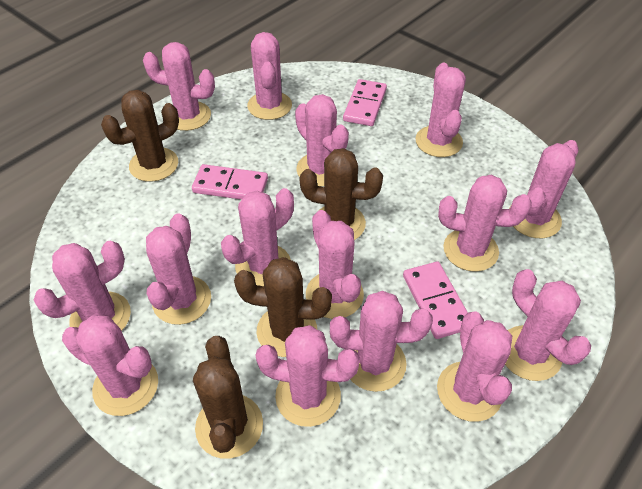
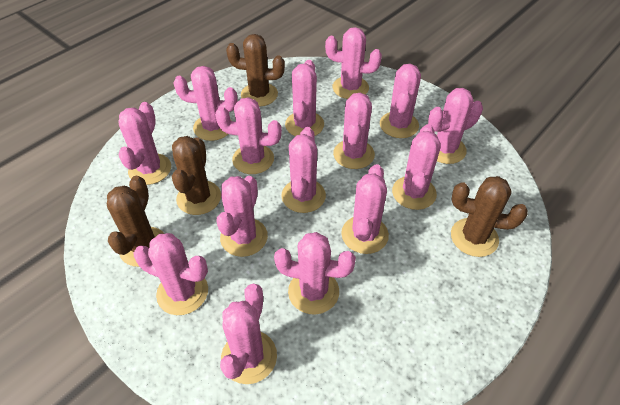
pink domino: 3 -> 0

